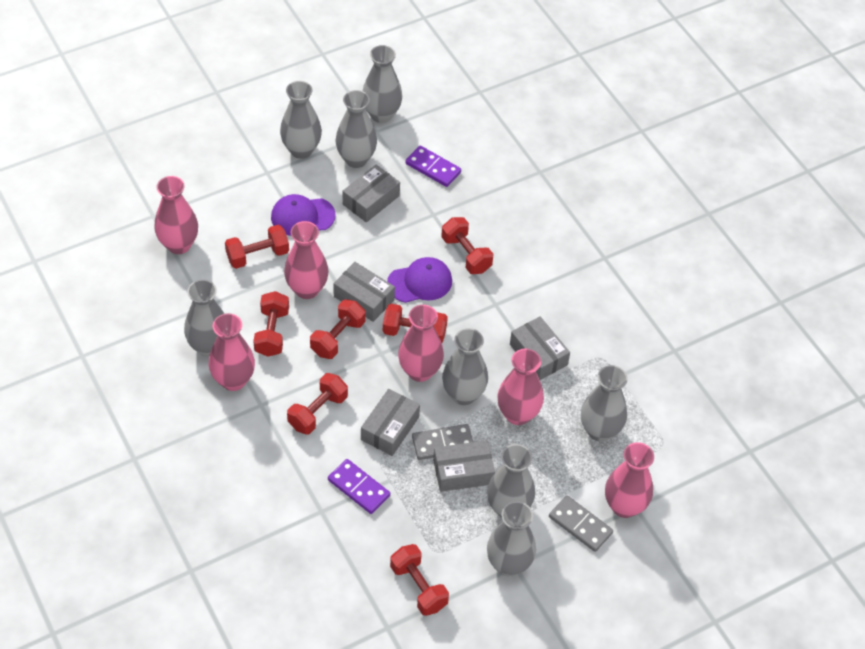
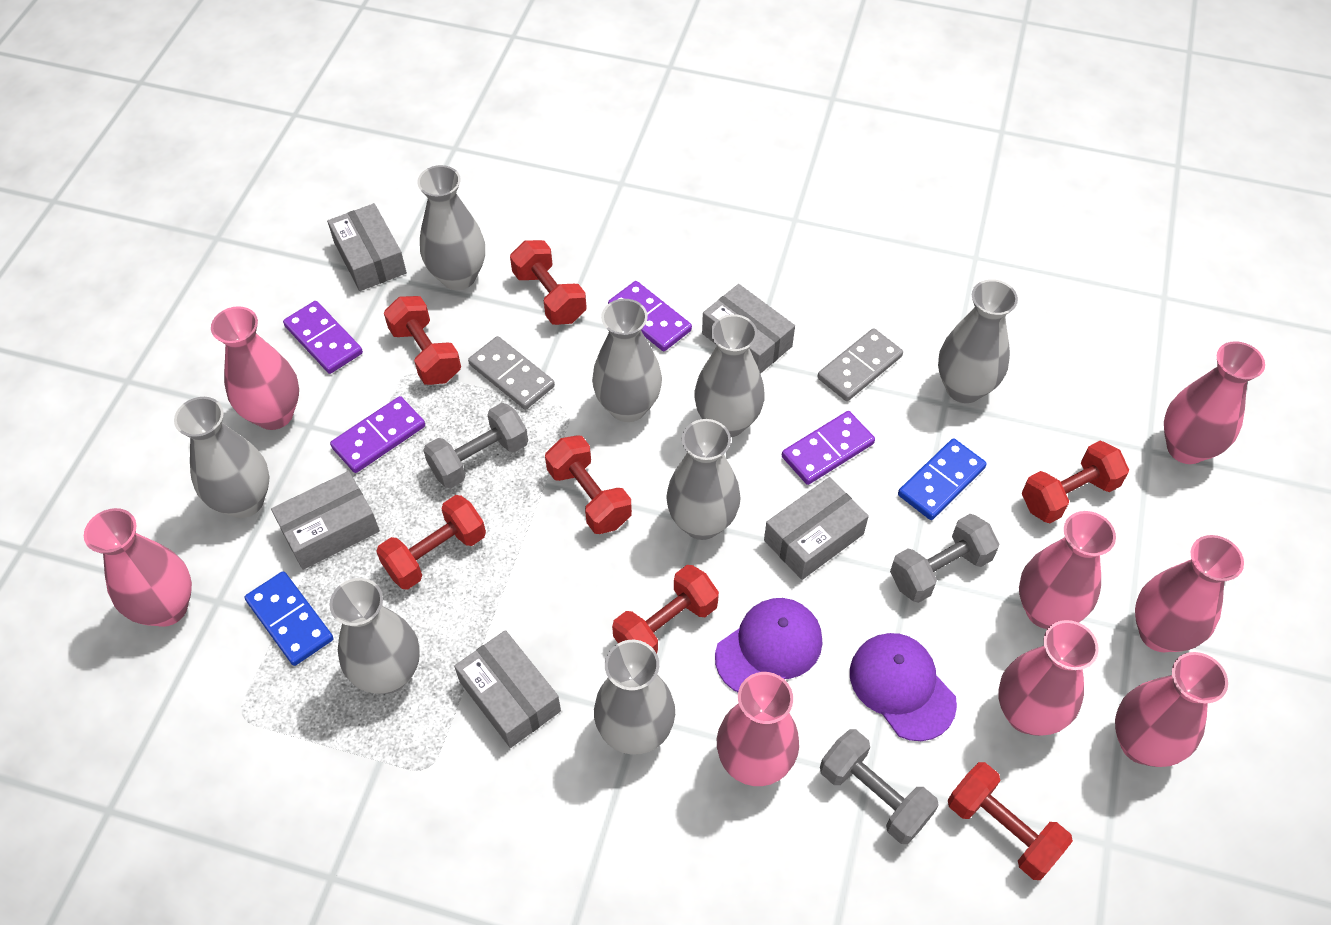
blue domino: 0 -> 2
grey dumbbell: 0 -> 3
pink vase: 6 -> 8
purple domino: 2 -> 4

